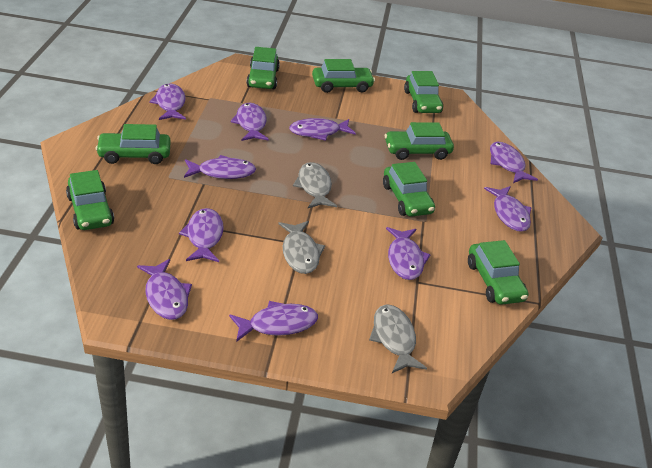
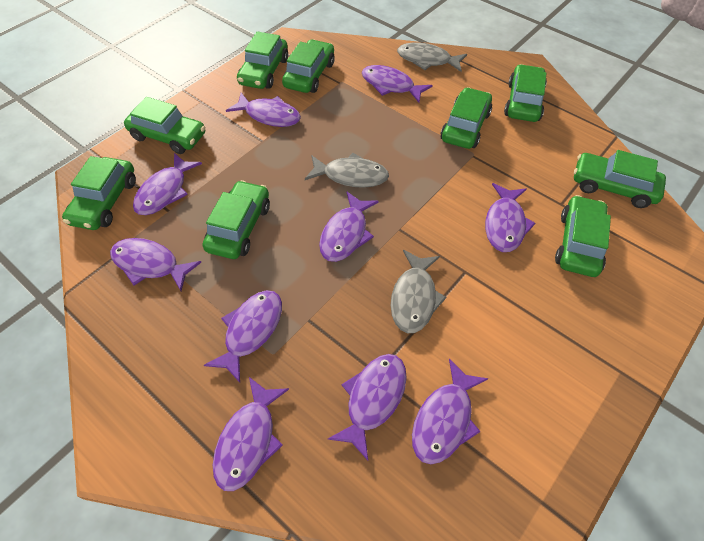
green car: 8 -> 9

